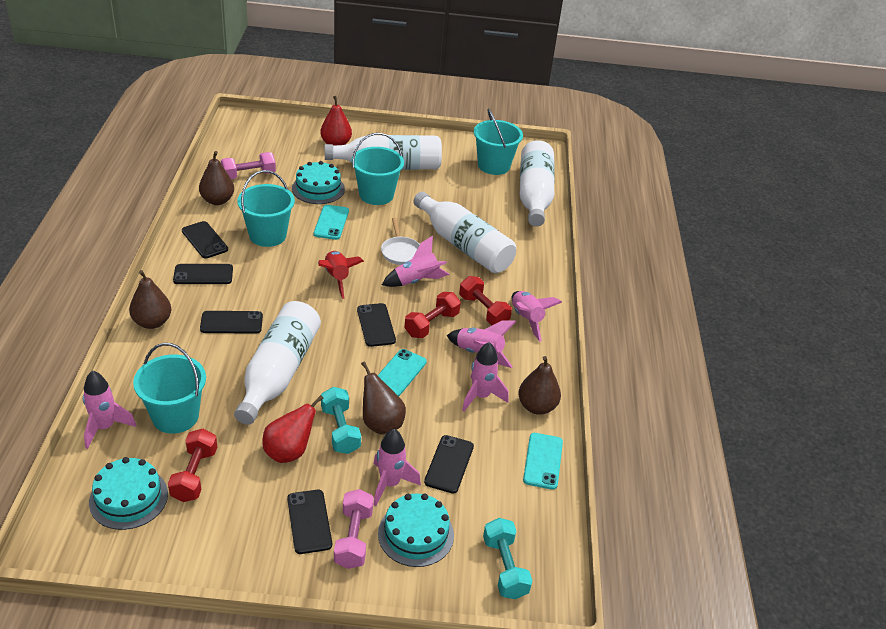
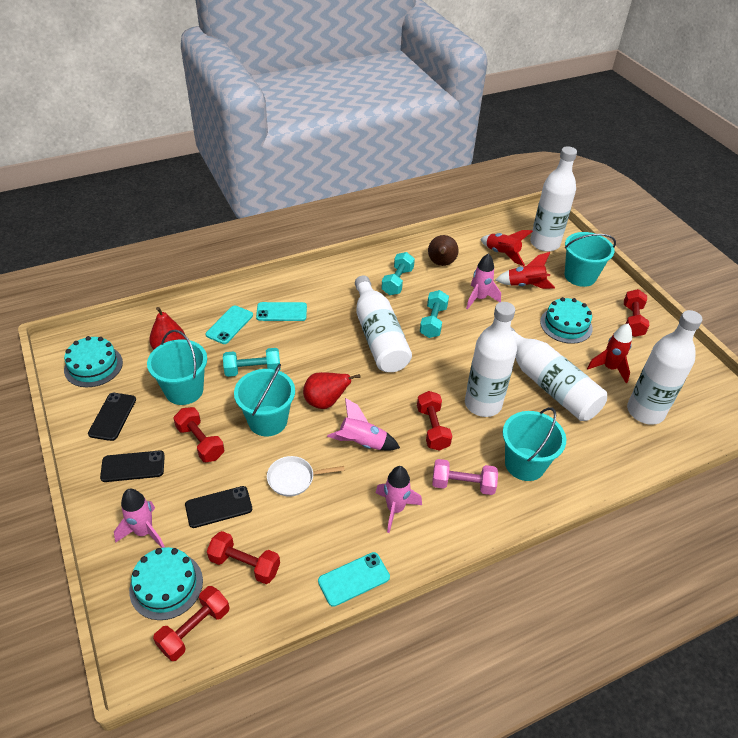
black phone: 6 -> 3
brown pear: 4 -> 1
pink dumbbell: 2 -> 1
pink rocket: 6 -> 4
red dumbbell: 3 -> 5
red rocket: 1 -> 3
turquoise dumbbell: 2 -> 3
white bottle: 4 -> 5

